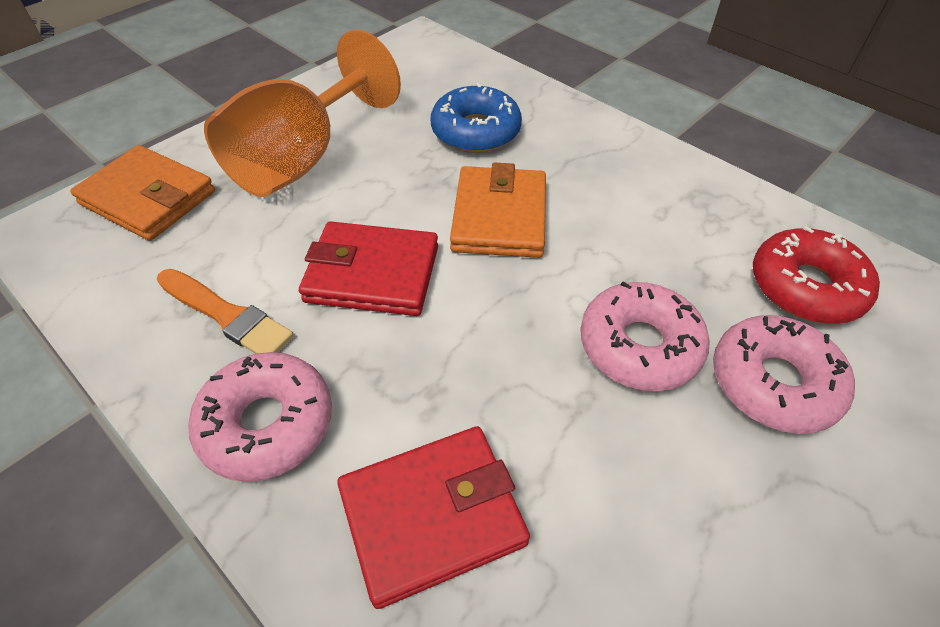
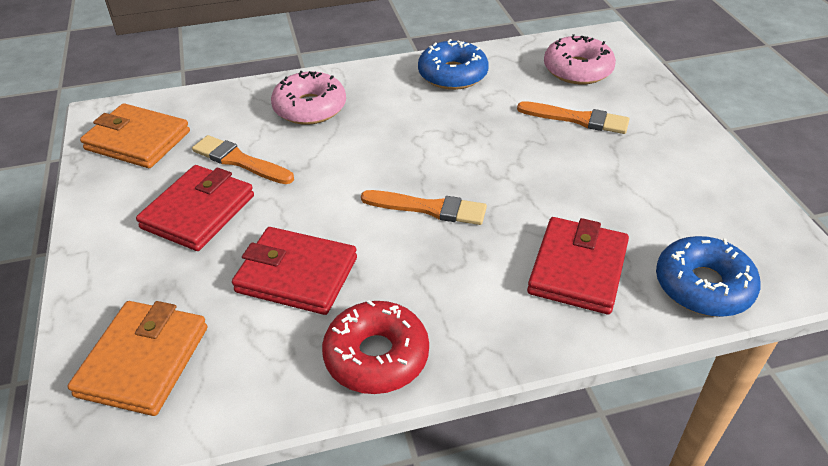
blue donut: 1 -> 2
orange brush: 1 -> 3
orange goblet: 1 -> 0
pink donut: 3 -> 2
red wallet: 2 -> 3

